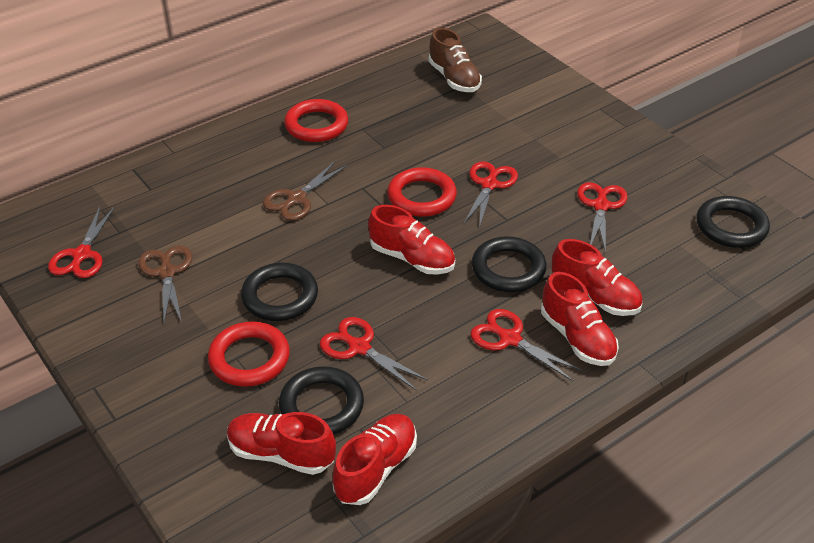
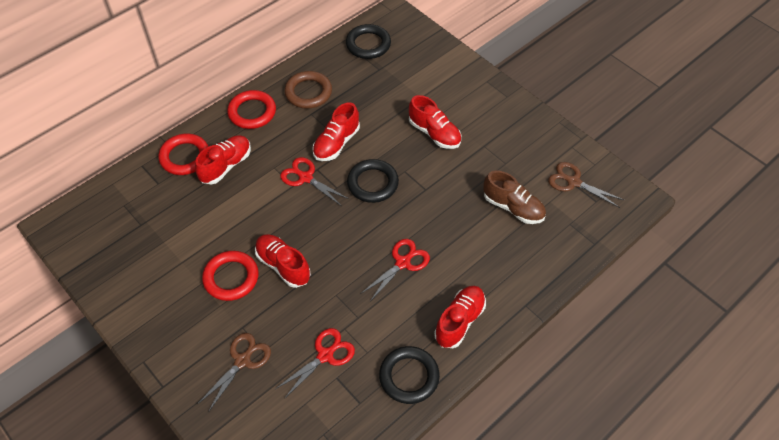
black ring: 4 -> 3
brown ring: 0 -> 1
red scissors: 5 -> 3

